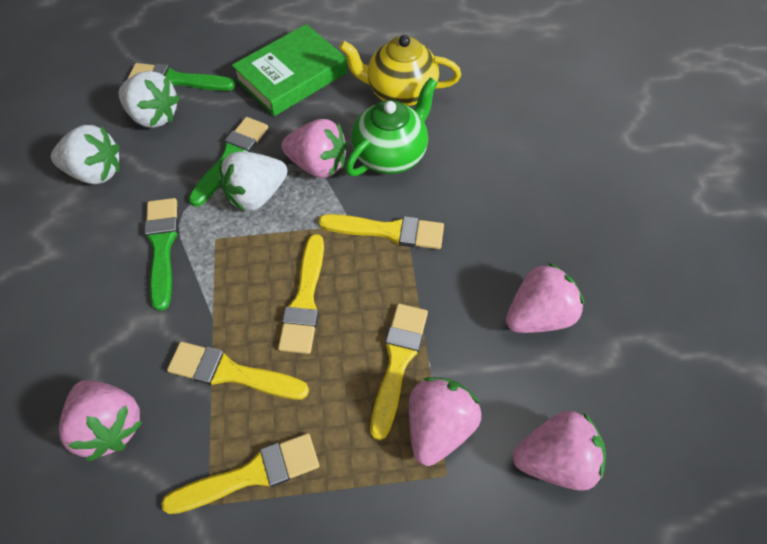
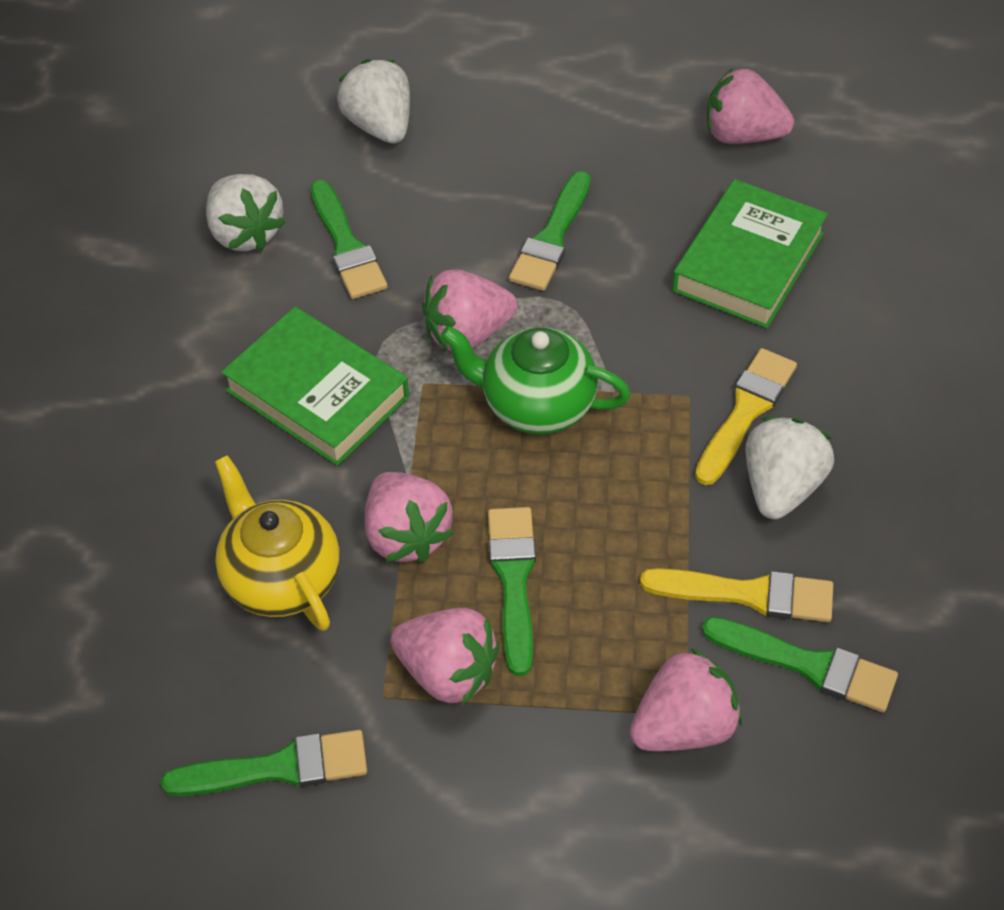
green book: 1 -> 2
green brush: 3 -> 5
yellow brush: 5 -> 2

